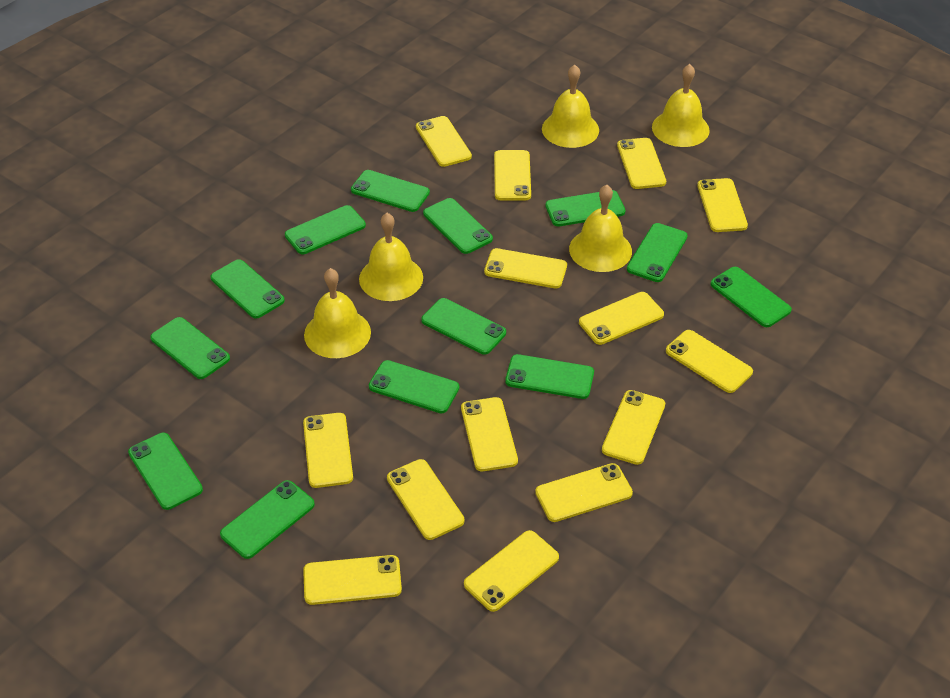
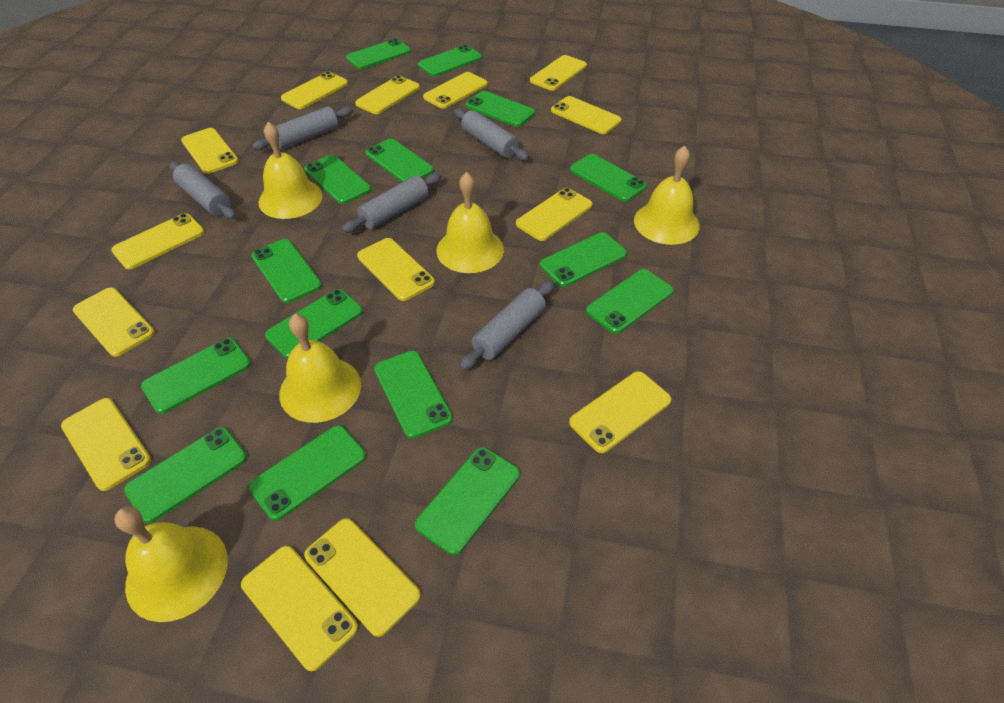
green phone: 13 -> 15
grey rolling pin: 0 -> 5

